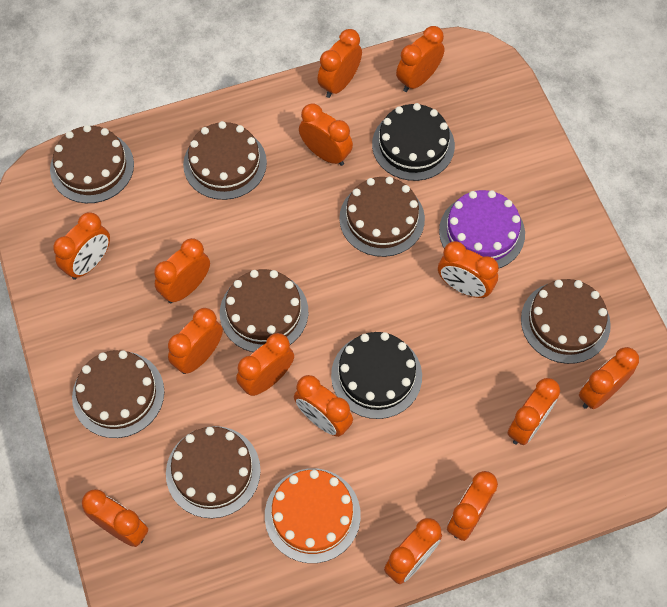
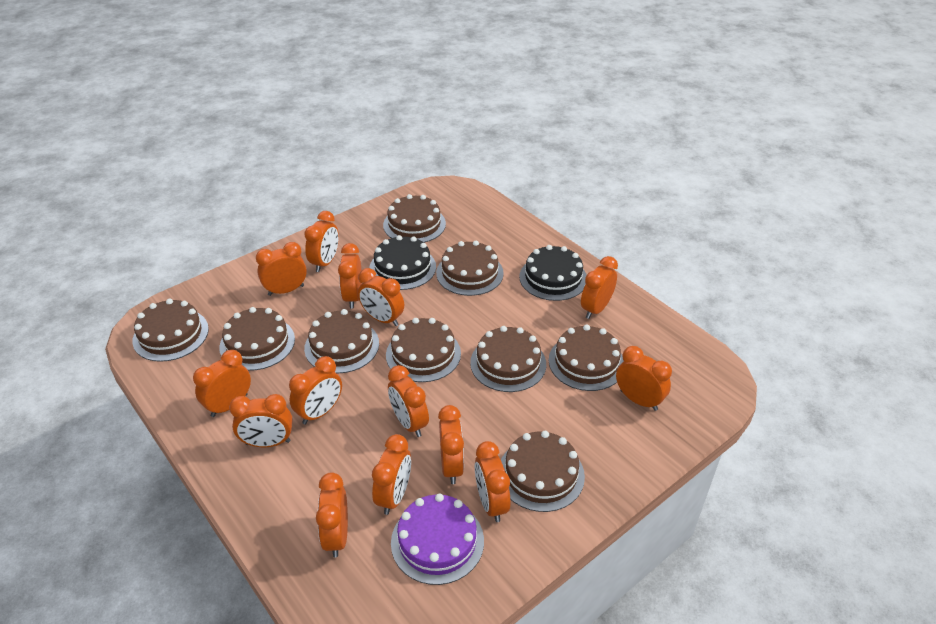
brown cake: 7 -> 9
orange cake: 1 -> 0

